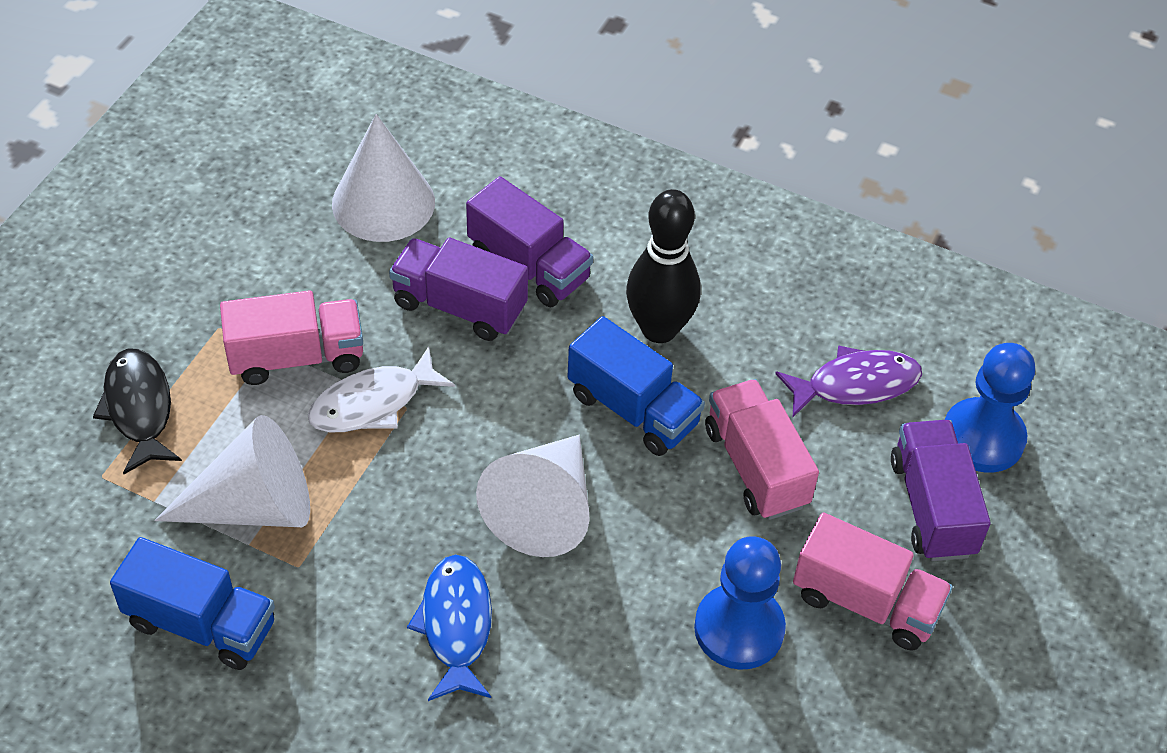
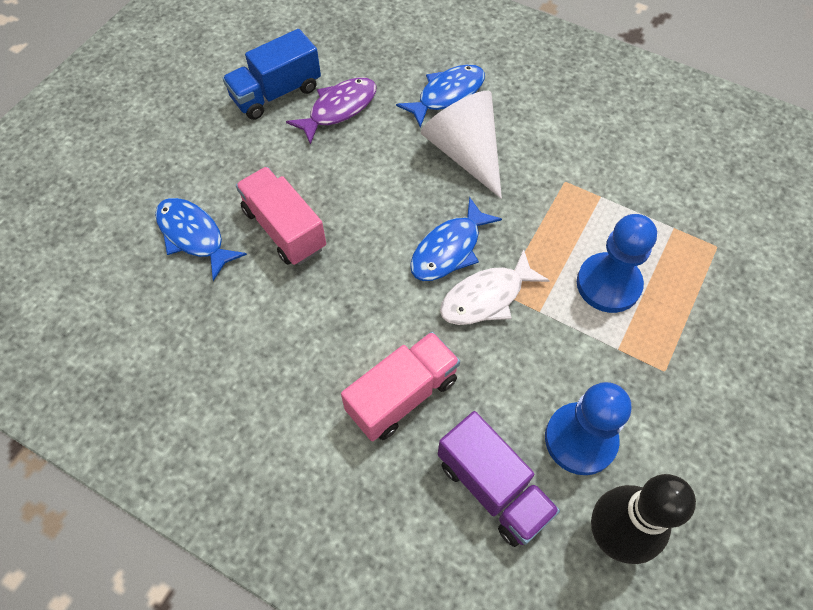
black fish: 1 -> 0
blue fish: 1 -> 3
blue truck: 2 -> 1
pink truck: 3 -> 2
purple truck: 3 -> 1
white cone: 3 -> 1

